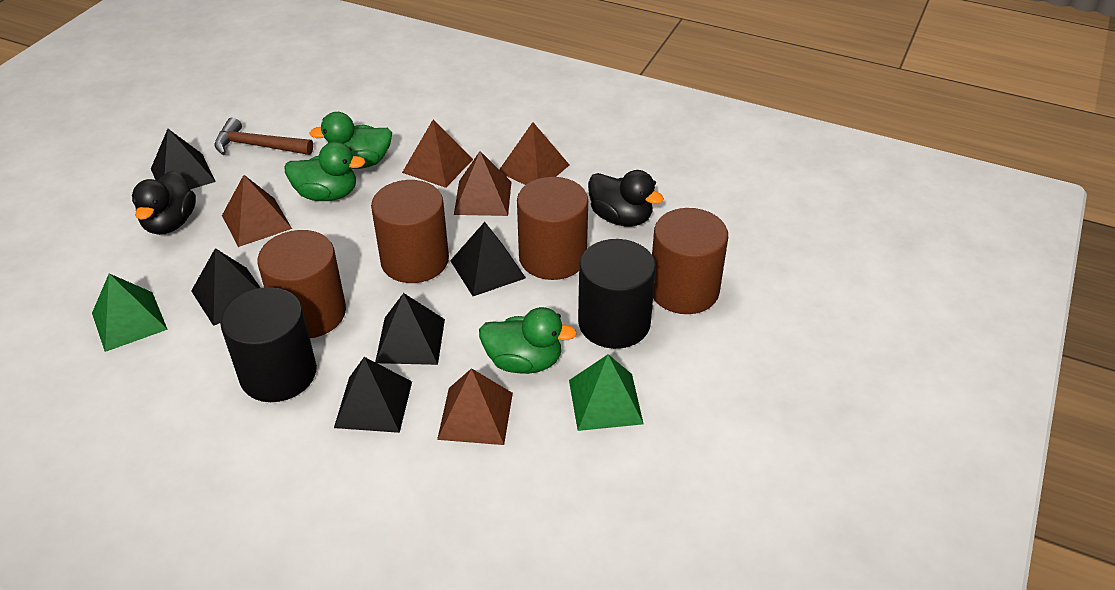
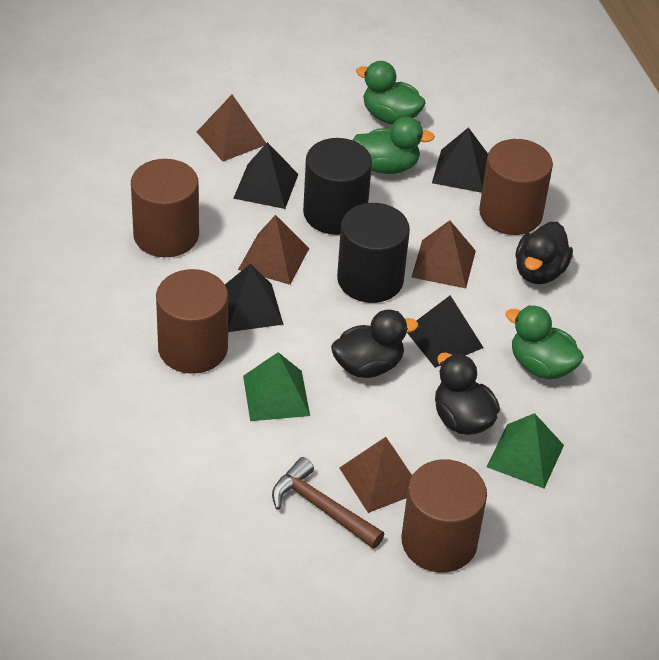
black duck: 2 -> 3
black pyramid: 5 -> 4
brown pyramid: 5 -> 4

